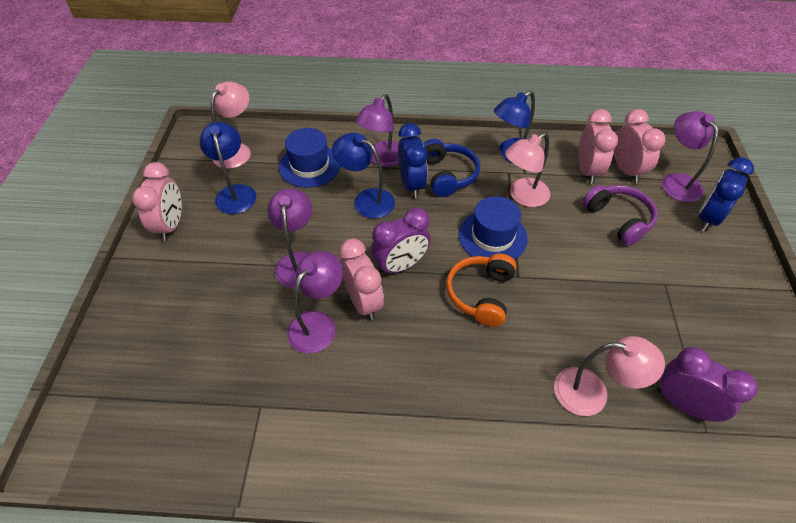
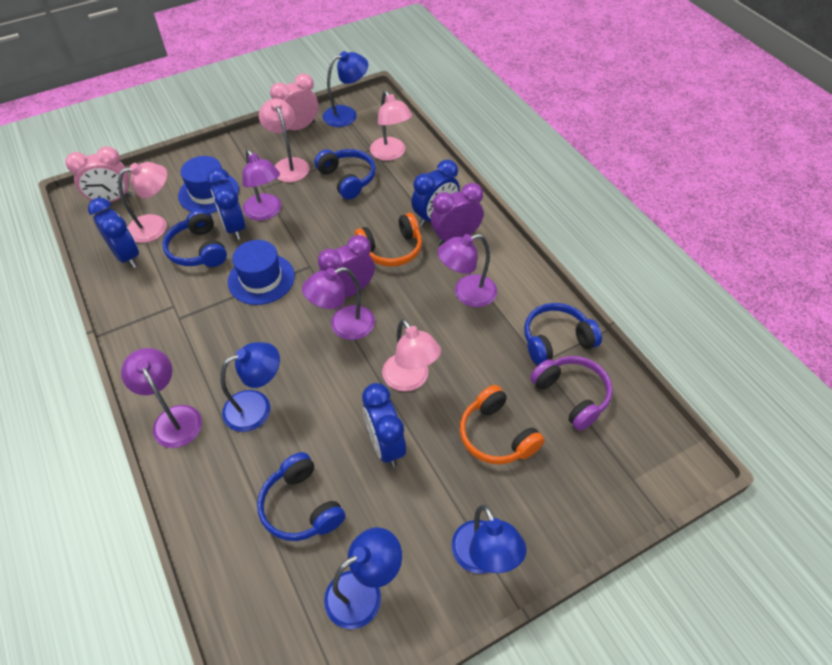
blue clock: 2 -> 4
blue headphones: 1 -> 4
blue lamp: 3 -> 4
orange headphones: 1 -> 2
pink clock: 4 -> 2
pink lamp: 3 -> 4

